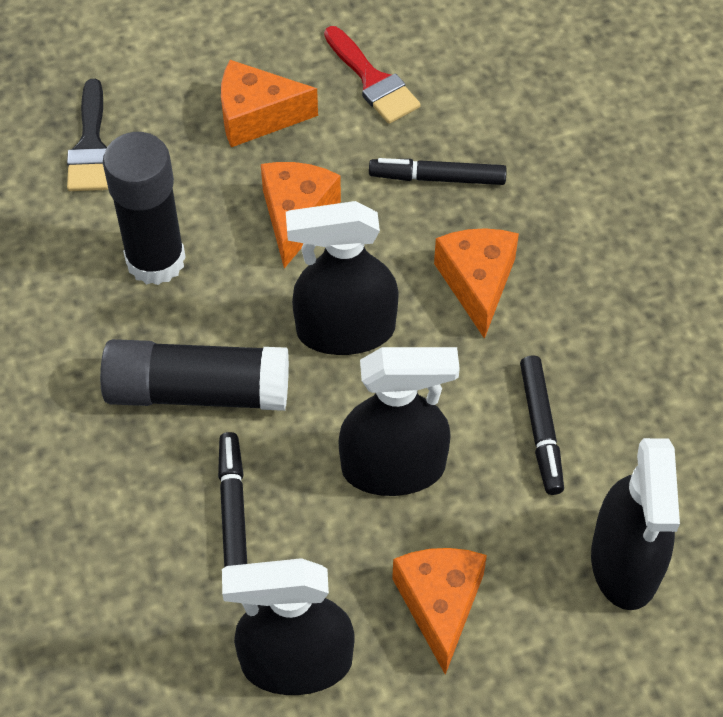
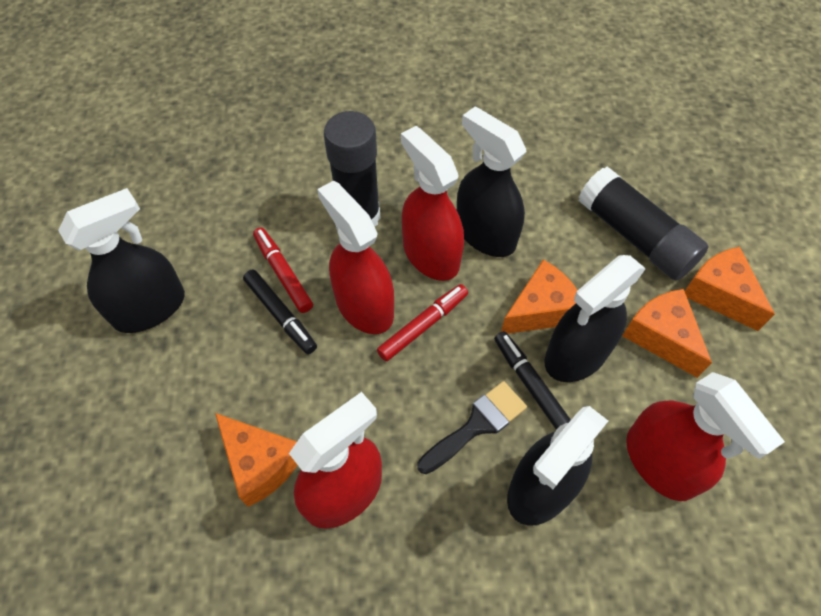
black marker: 3 -> 2
red brush: 1 -> 0
red marker: 0 -> 2
red spray bottle: 0 -> 4

